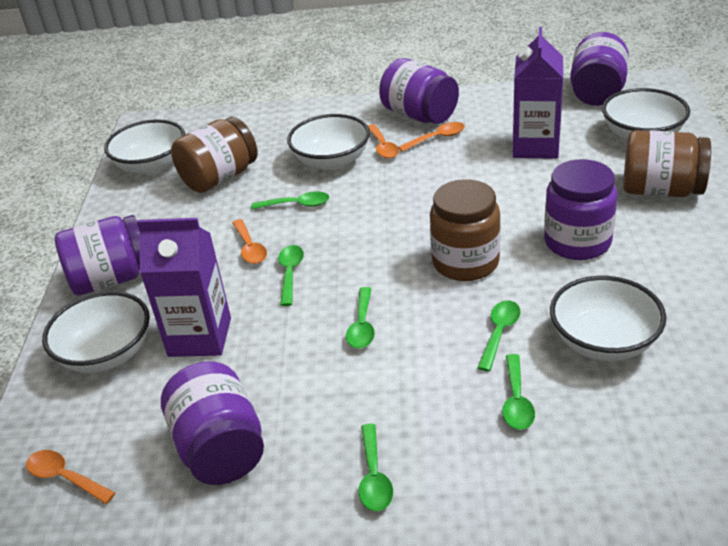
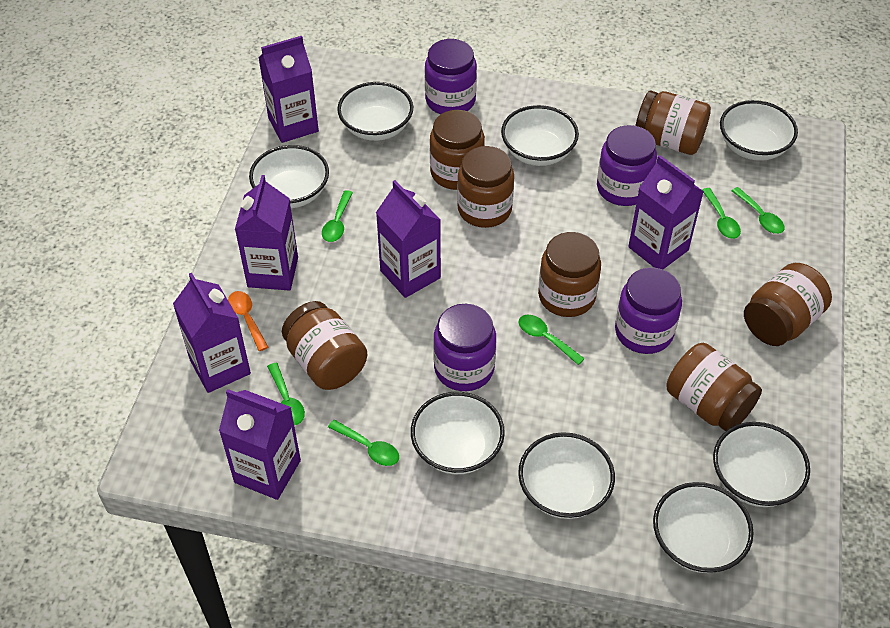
brown jar: 3 -> 7
orange spoon: 4 -> 1
purple carton: 2 -> 6
purple jar: 5 -> 4
white bowl: 5 -> 8

